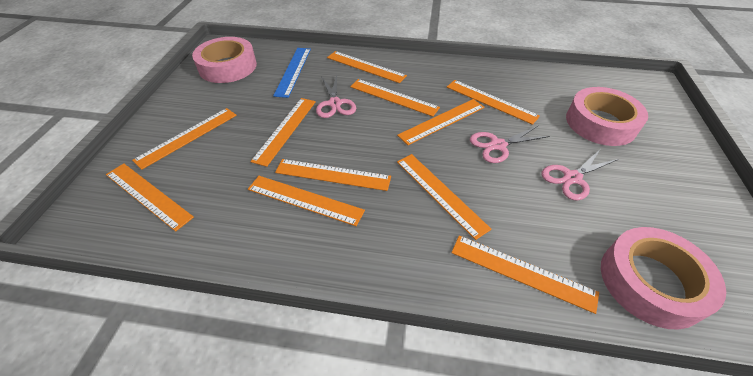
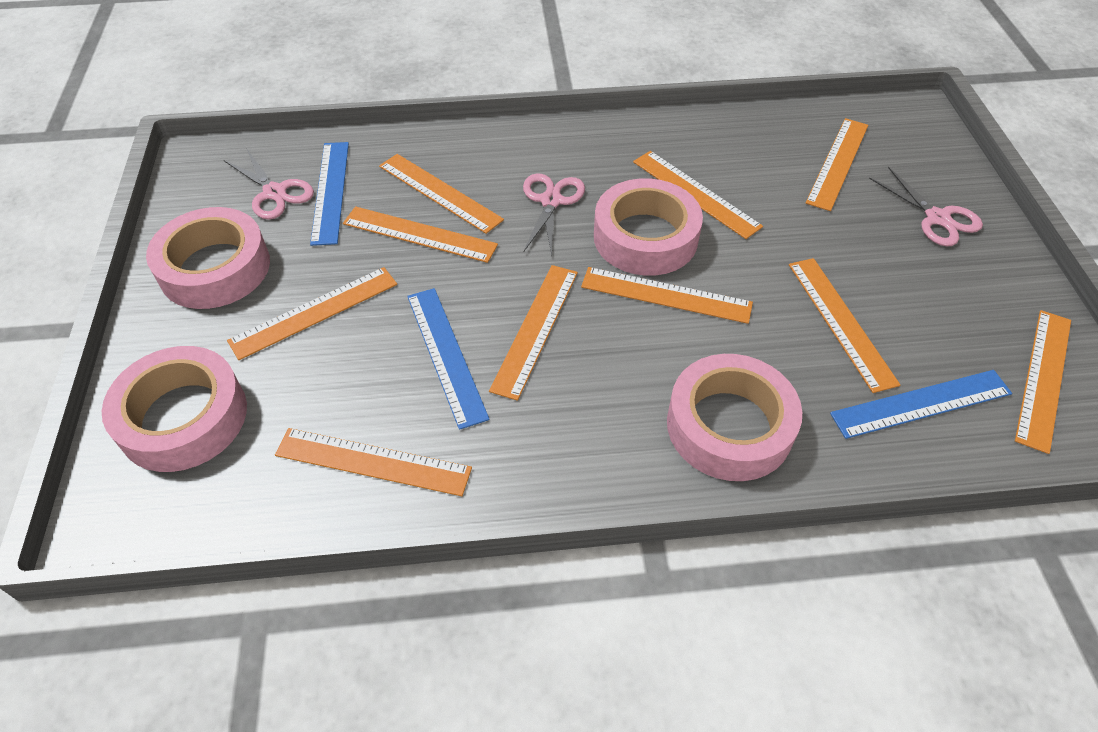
blue ruler: 1 -> 3
orange ruler: 11 -> 10
pink tape: 3 -> 4

